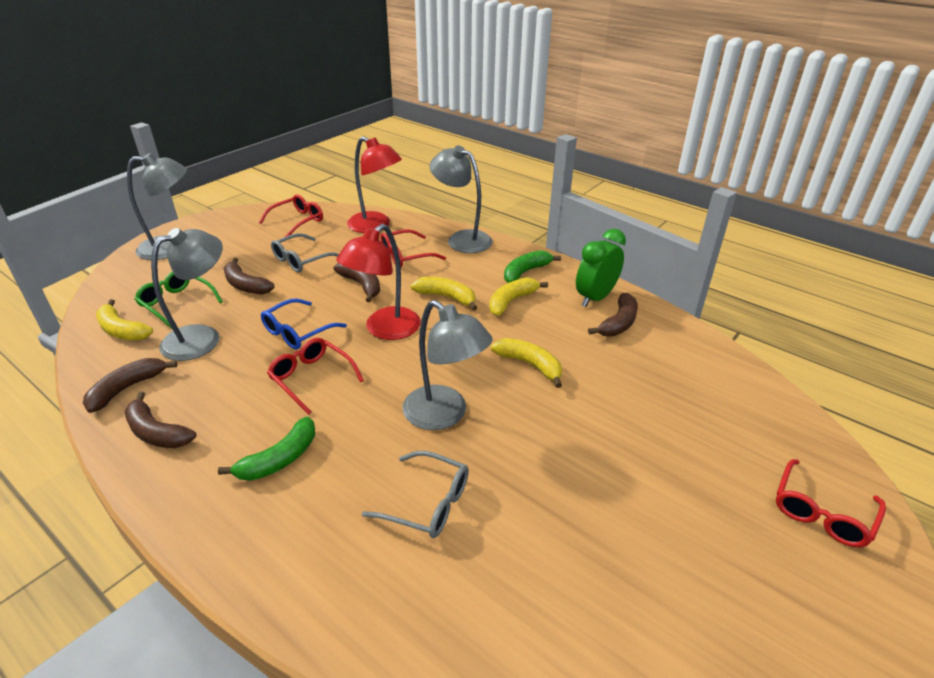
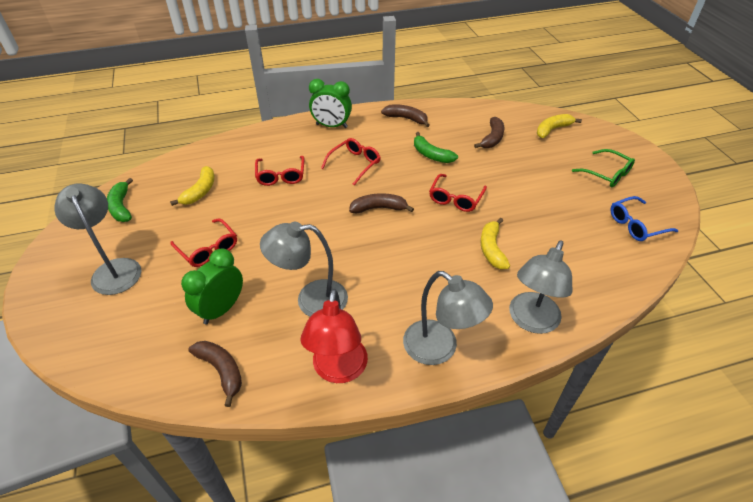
brown banana: 5 -> 4
green clock: 1 -> 2
grey glasses: 2 -> 0
red lamp: 2 -> 1
yellow banana: 4 -> 3

